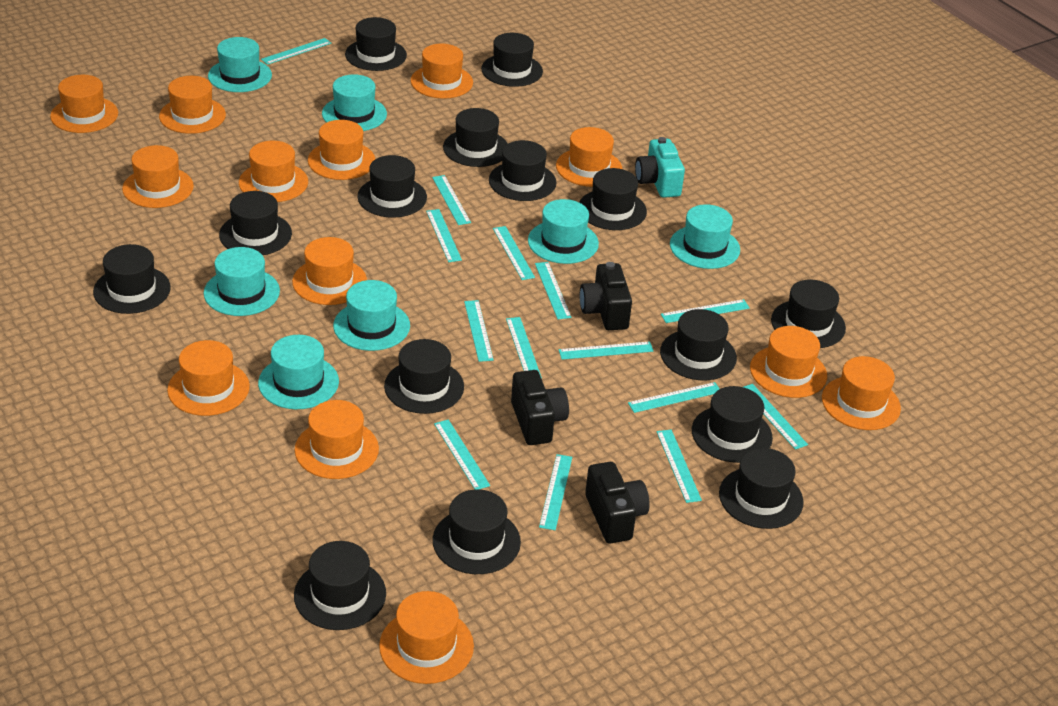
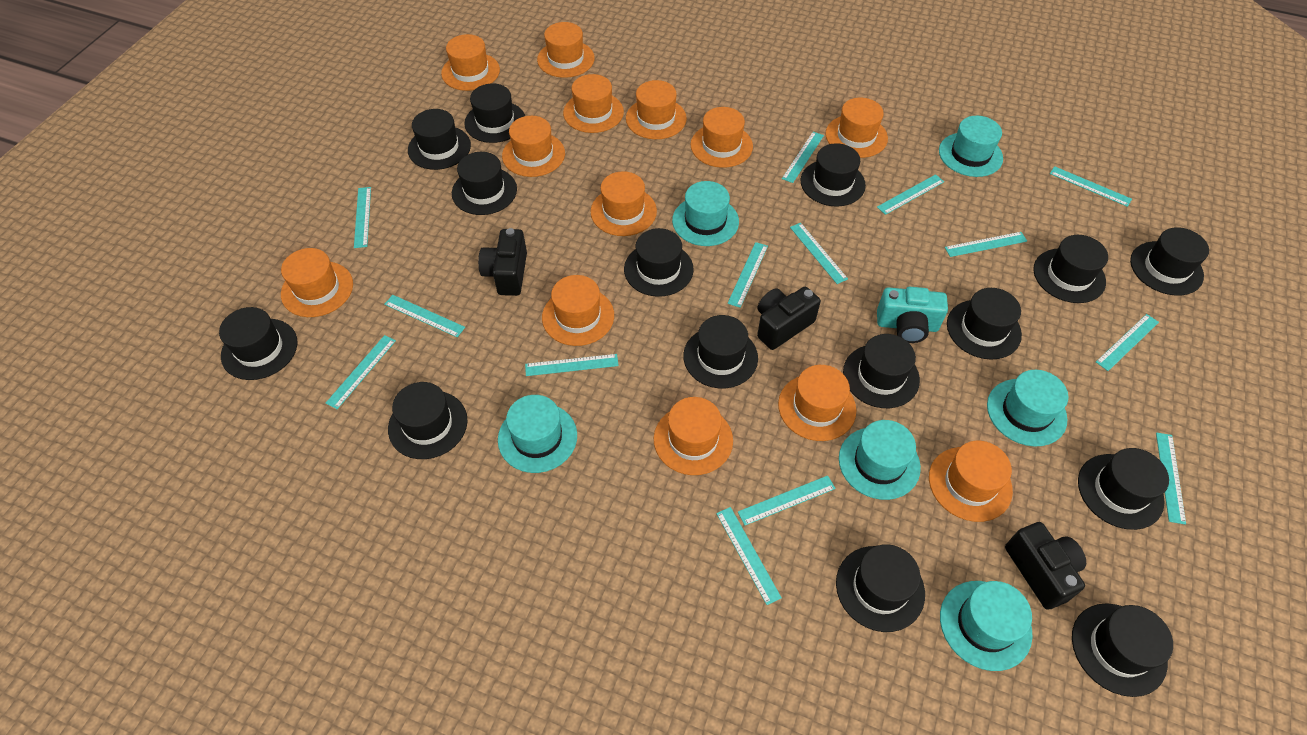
turquoise hat: 7 -> 6

